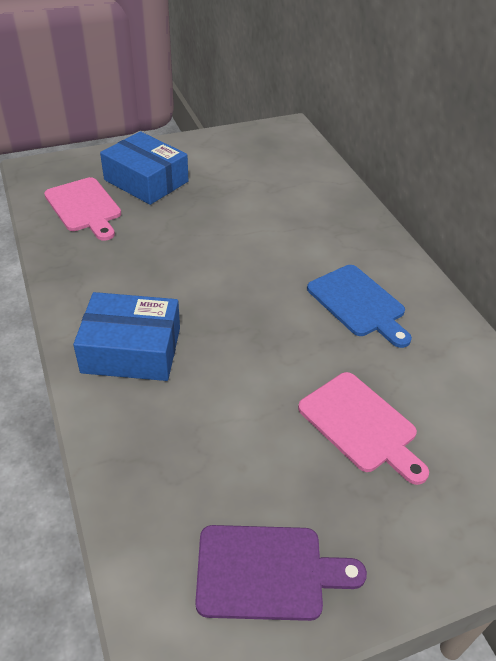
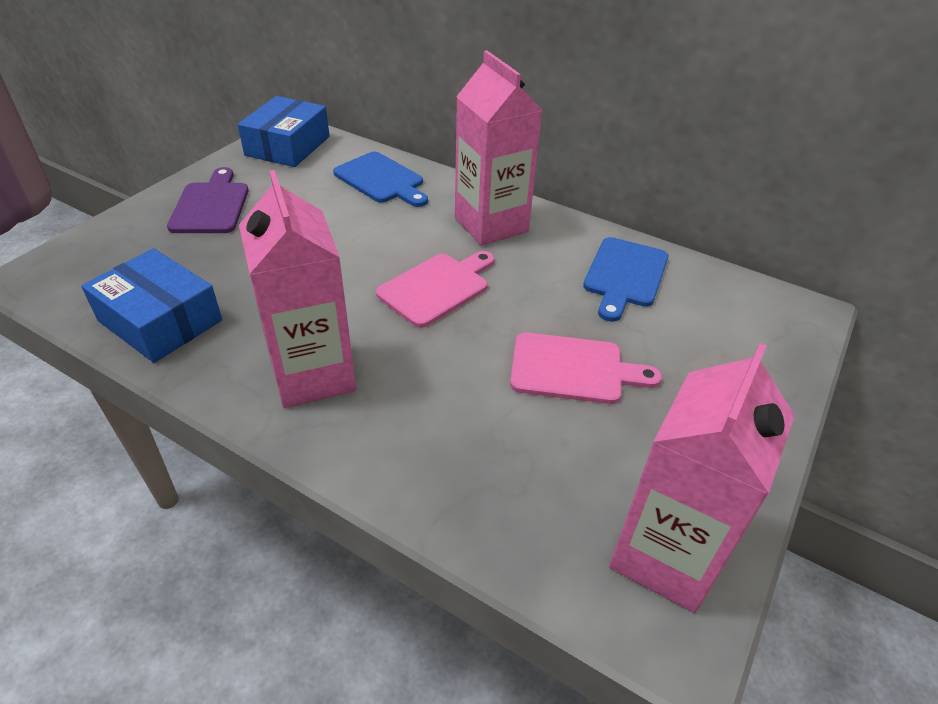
blue cutting board: 1 -> 2
pink carton: 0 -> 3

